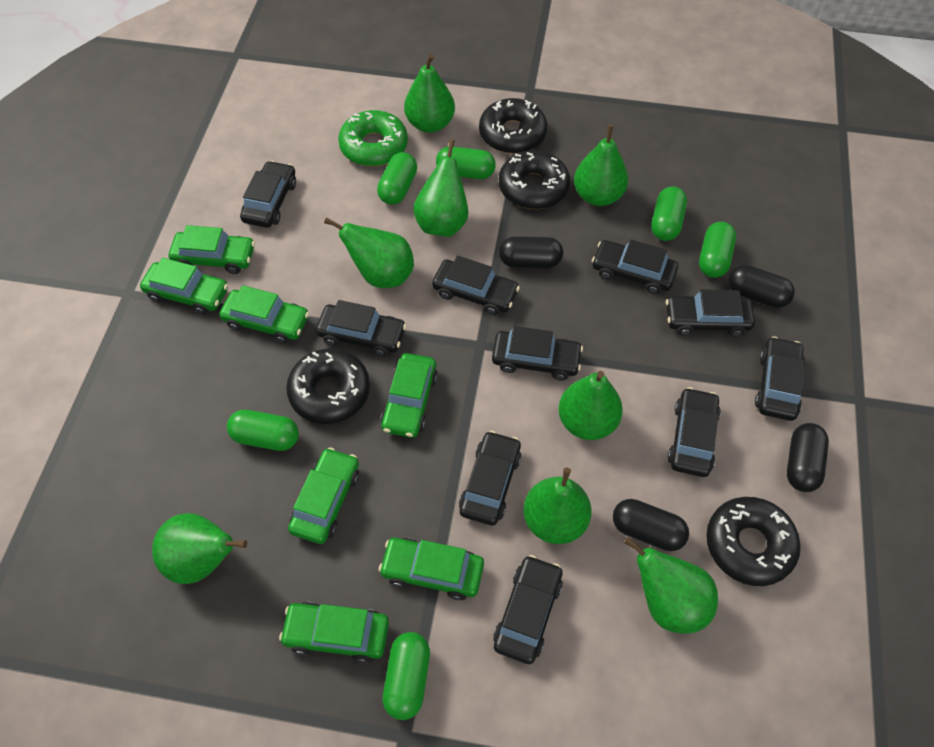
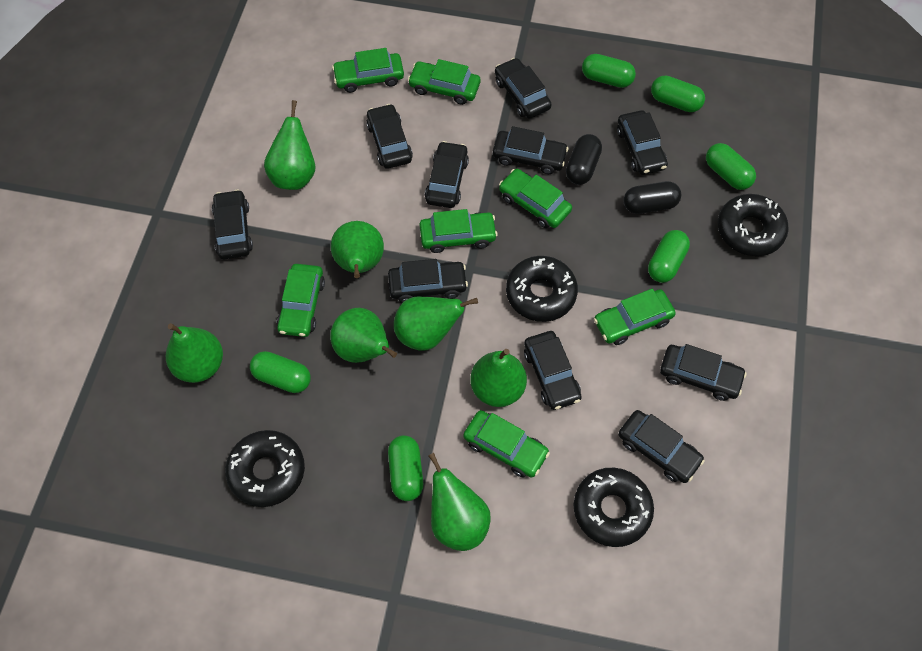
black capsule: 4 -> 2
green donut: 1 -> 0
green pear: 8 -> 7

